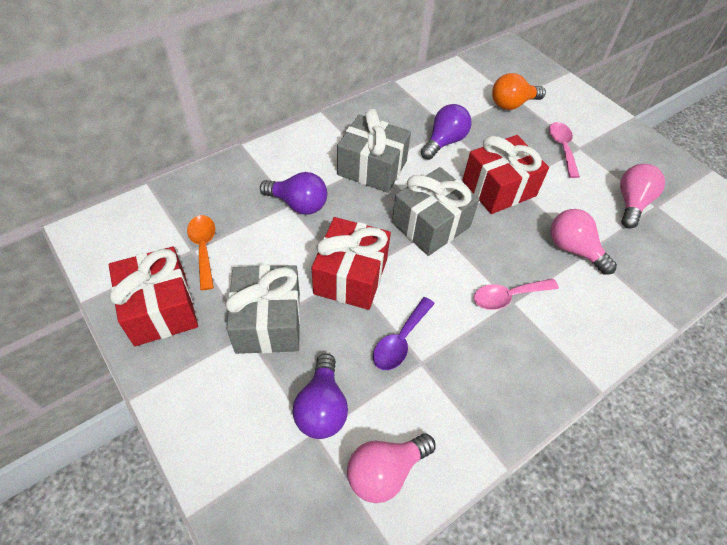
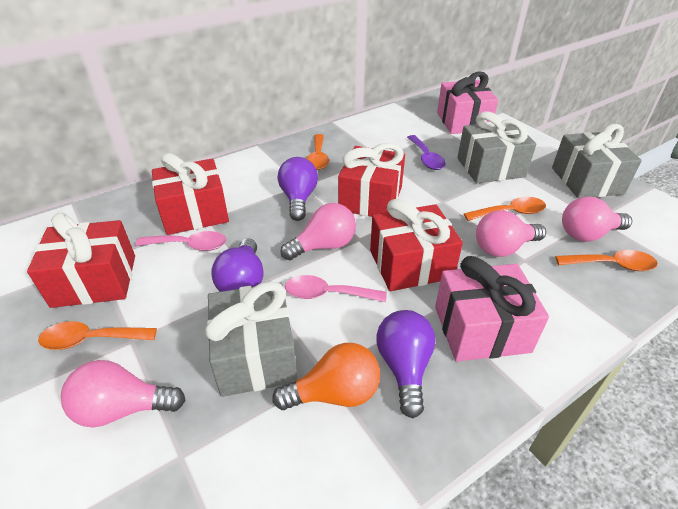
orange spoon: 1 -> 4
pink gift: 0 -> 2
pink light bulb: 3 -> 4
red gift: 3 -> 4

